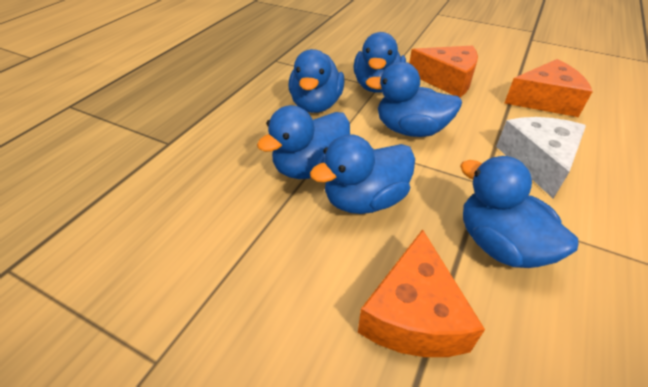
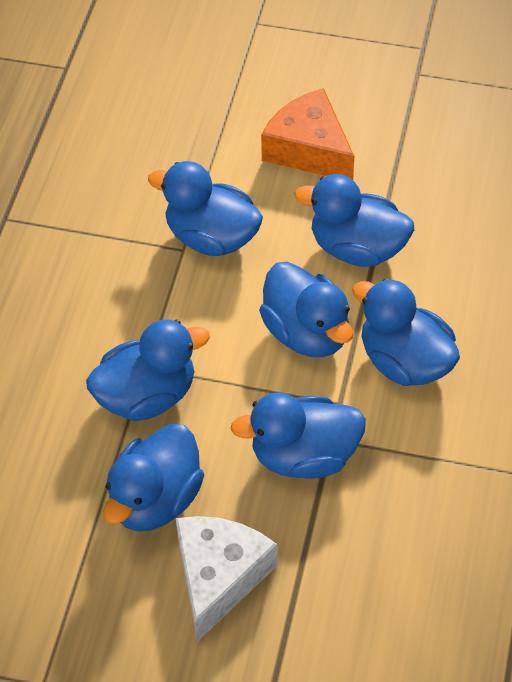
blue duck: 6 -> 7
orange cheese: 3 -> 1

